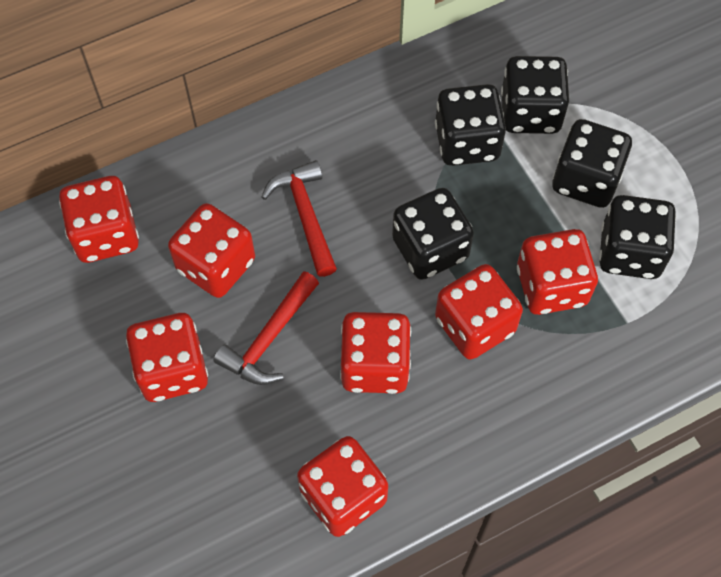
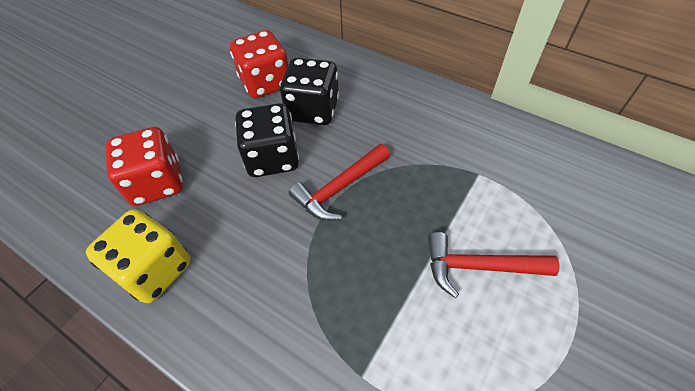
black dice: 5 -> 2
red dice: 7 -> 2
yellow dice: 0 -> 1

